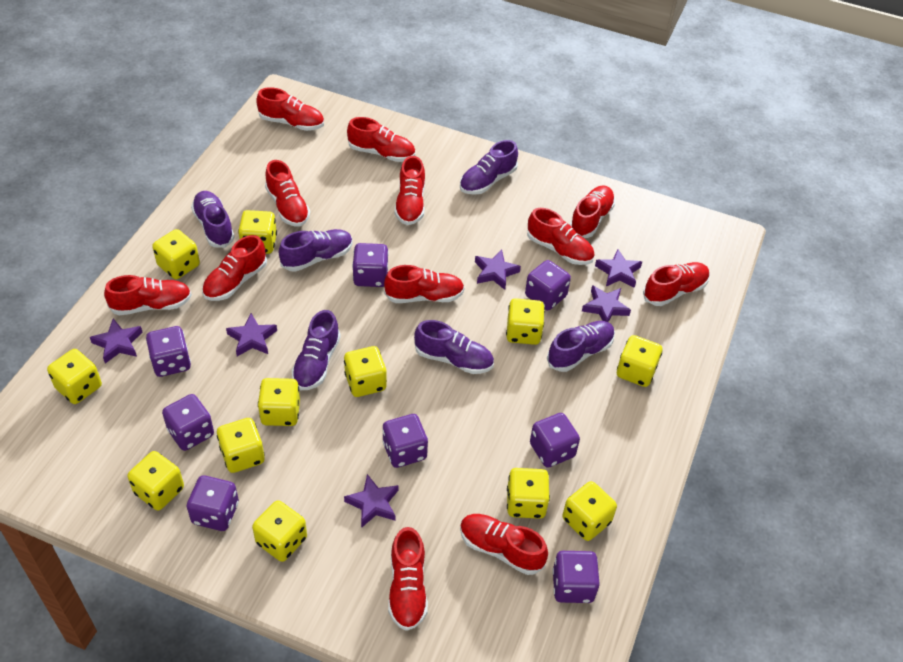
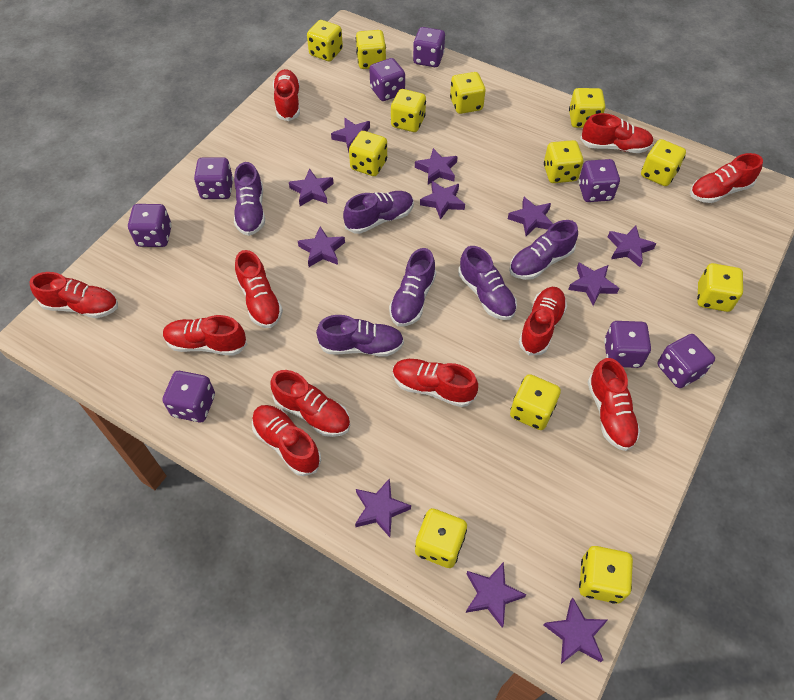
purple star: 6 -> 11
red shoe: 12 -> 11

